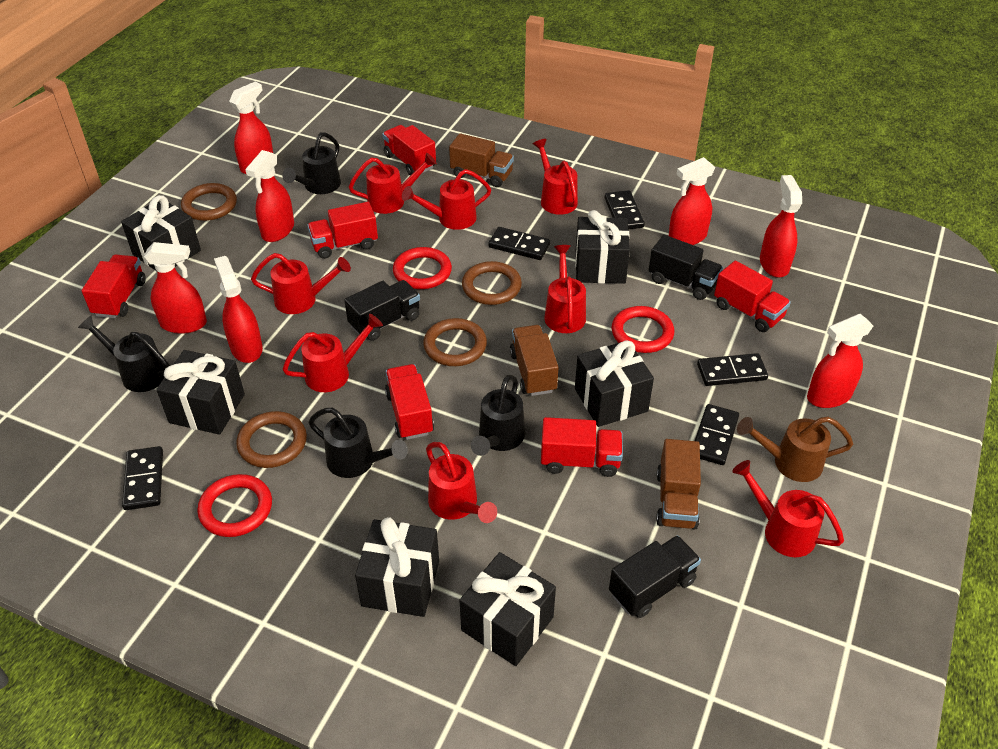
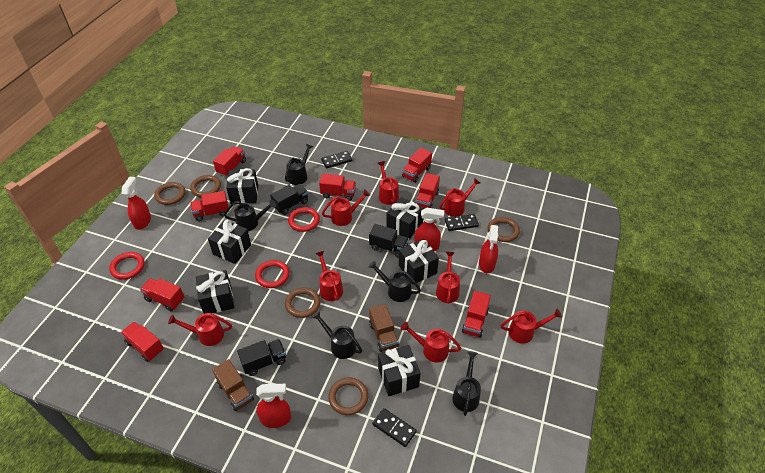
black domino: 5 -> 3
black watering can: 4 -> 5
brown ring: 4 -> 5
brown truck: 3 -> 2
brown watering can: 1 -> 0
red spray bottle: 7 -> 4
red truck: 6 -> 8

